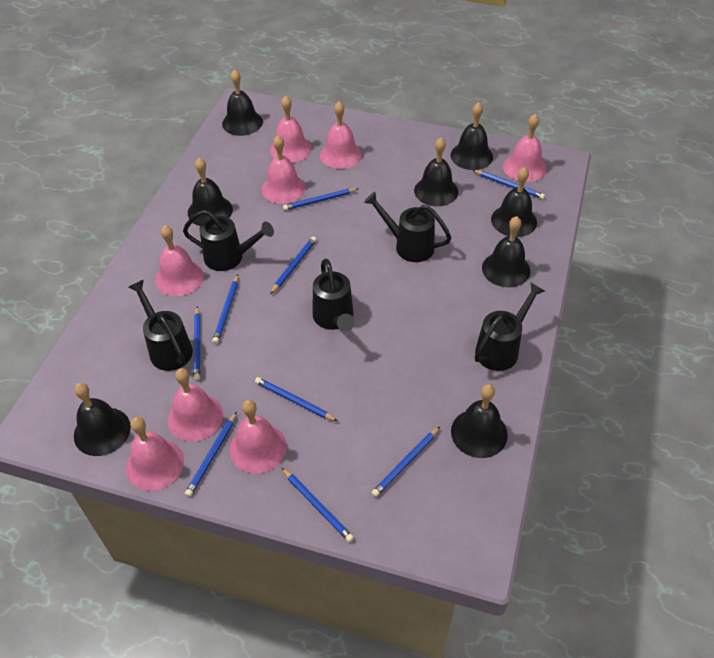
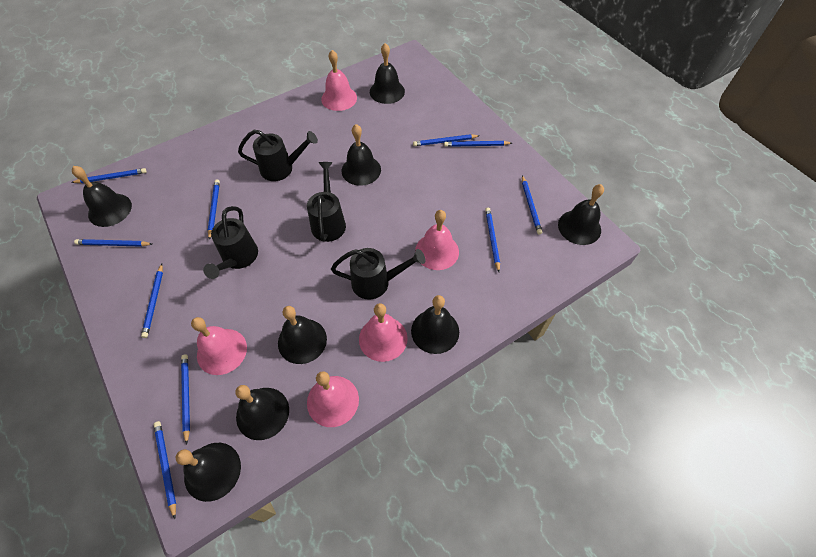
black watering can: 5 -> 4
blue pencil: 9 -> 10
pink bell: 8 -> 5

